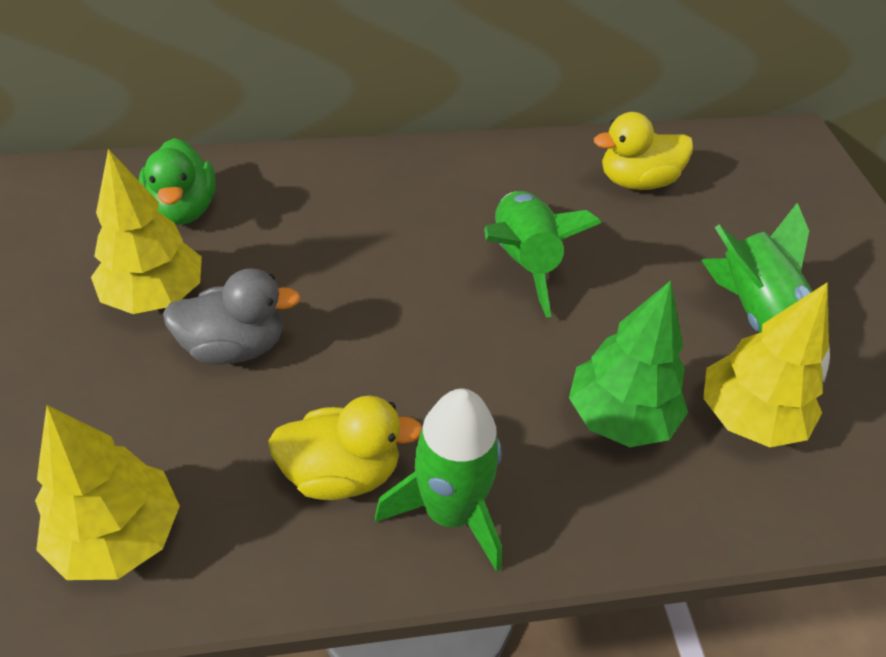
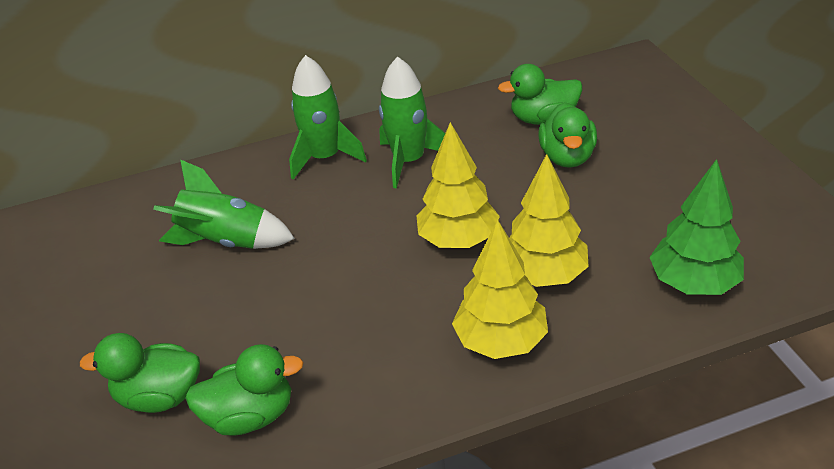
green duck: 1 -> 4
grey duck: 1 -> 0
yellow duck: 2 -> 0

